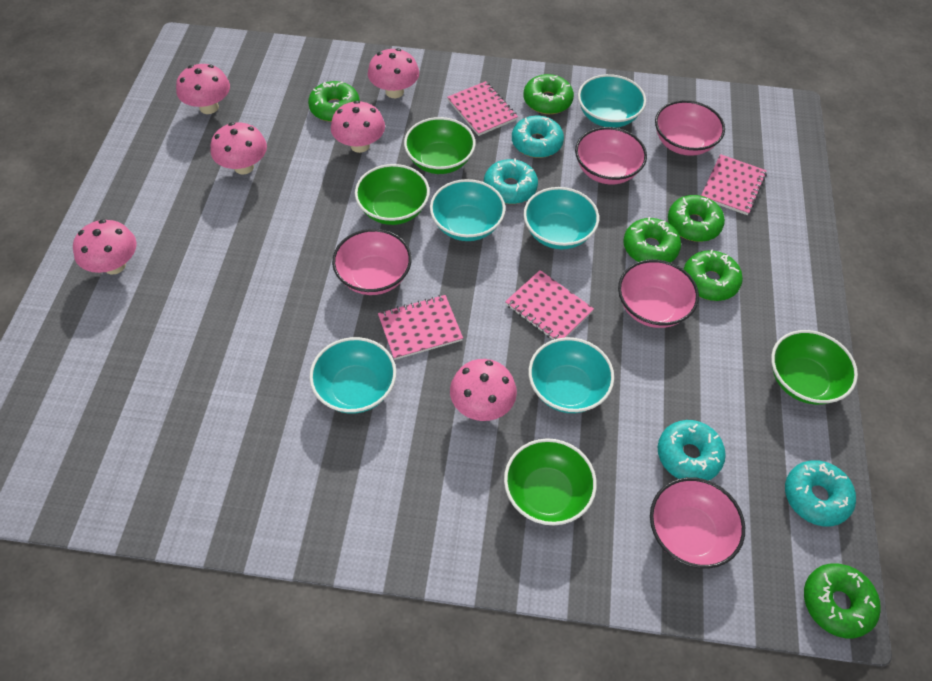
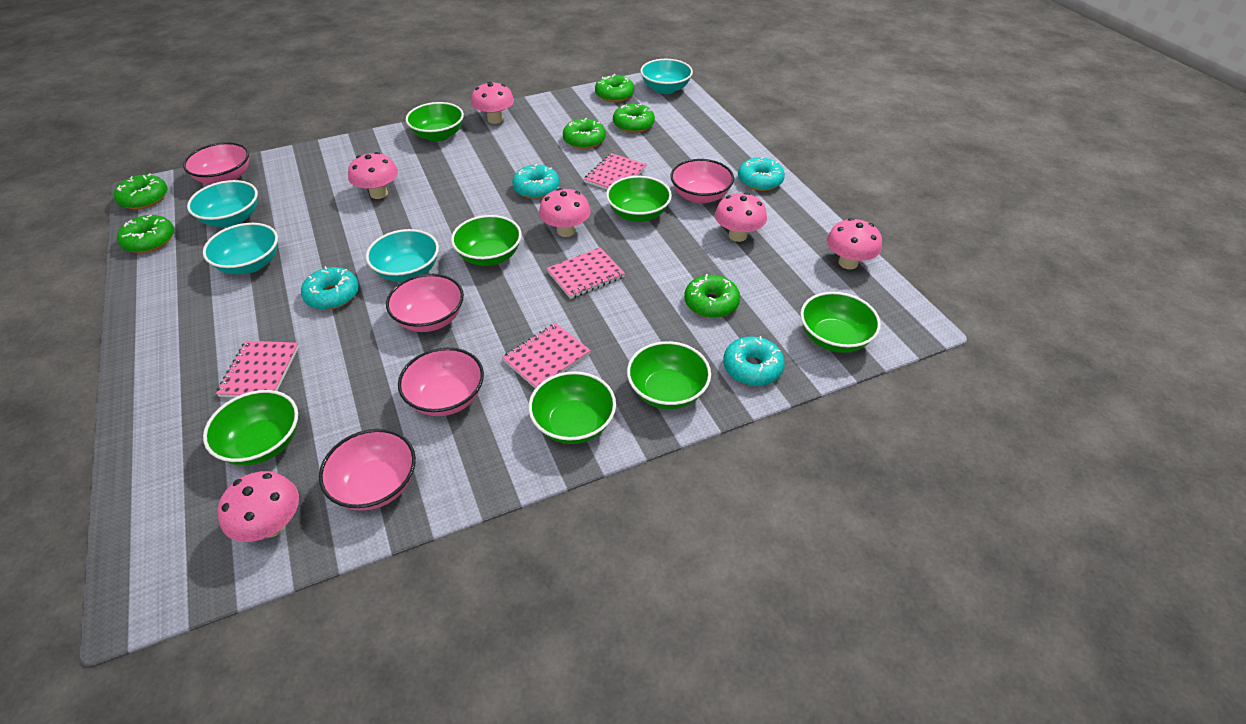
green bowl: 4 -> 7
turquoise bowl: 5 -> 4

